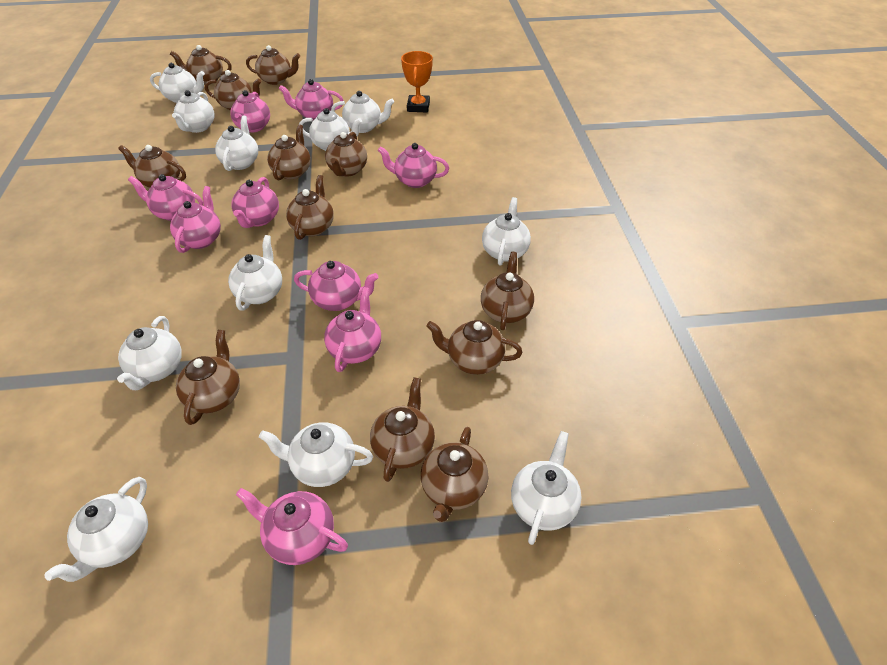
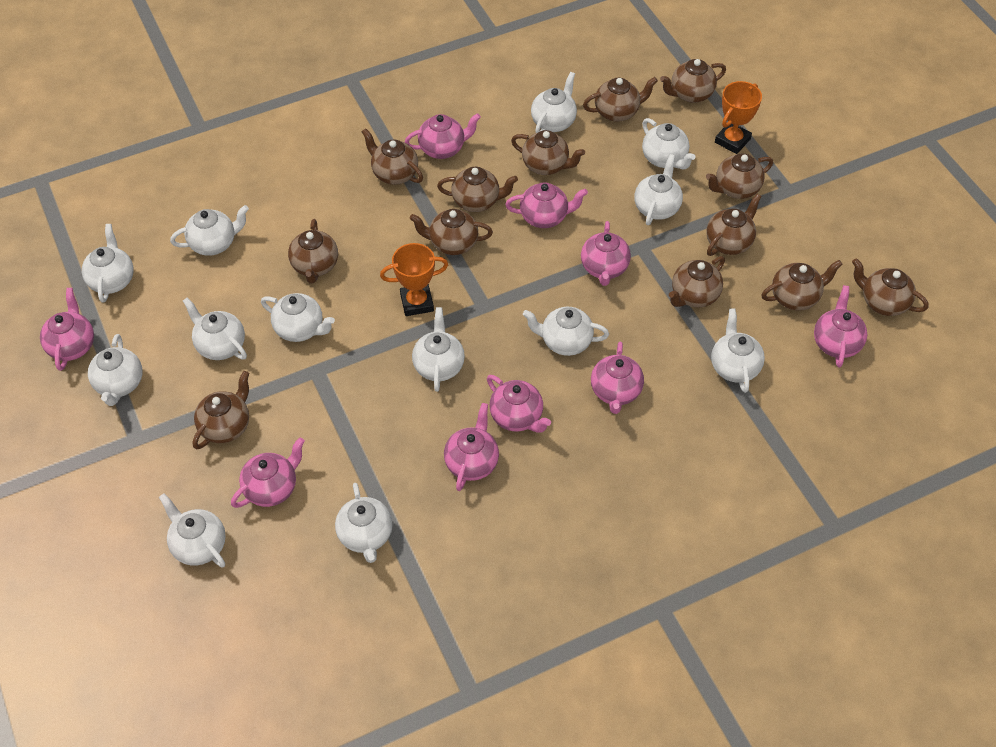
brown teapot: 12 -> 13
orange trophy: 1 -> 2
white teapot: 11 -> 13

